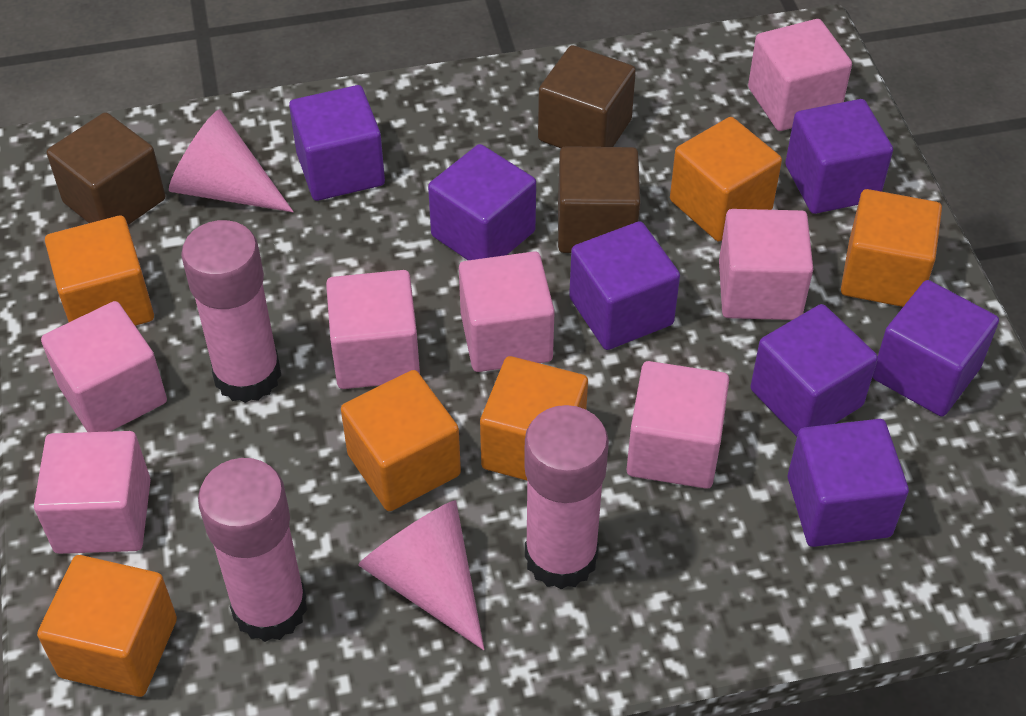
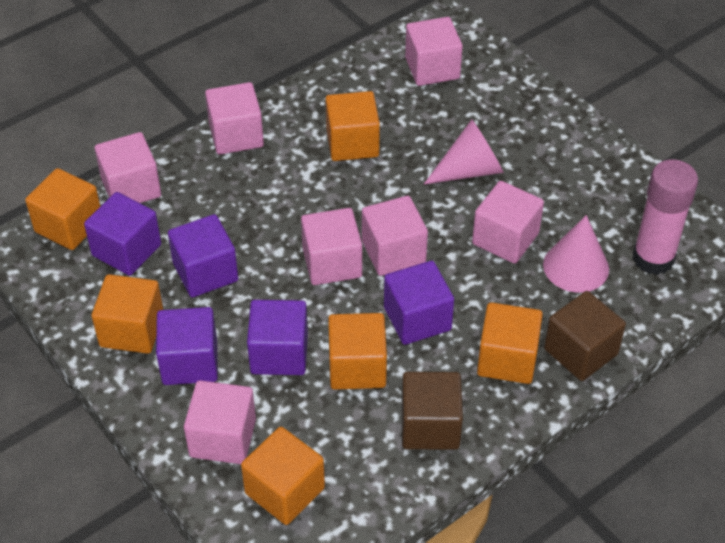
brown cube: 3 -> 2
pink glue stick: 3 -> 1
purple cube: 7 -> 5

